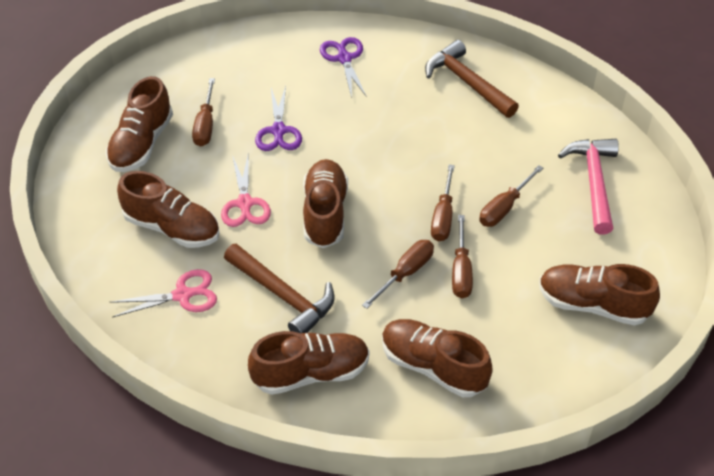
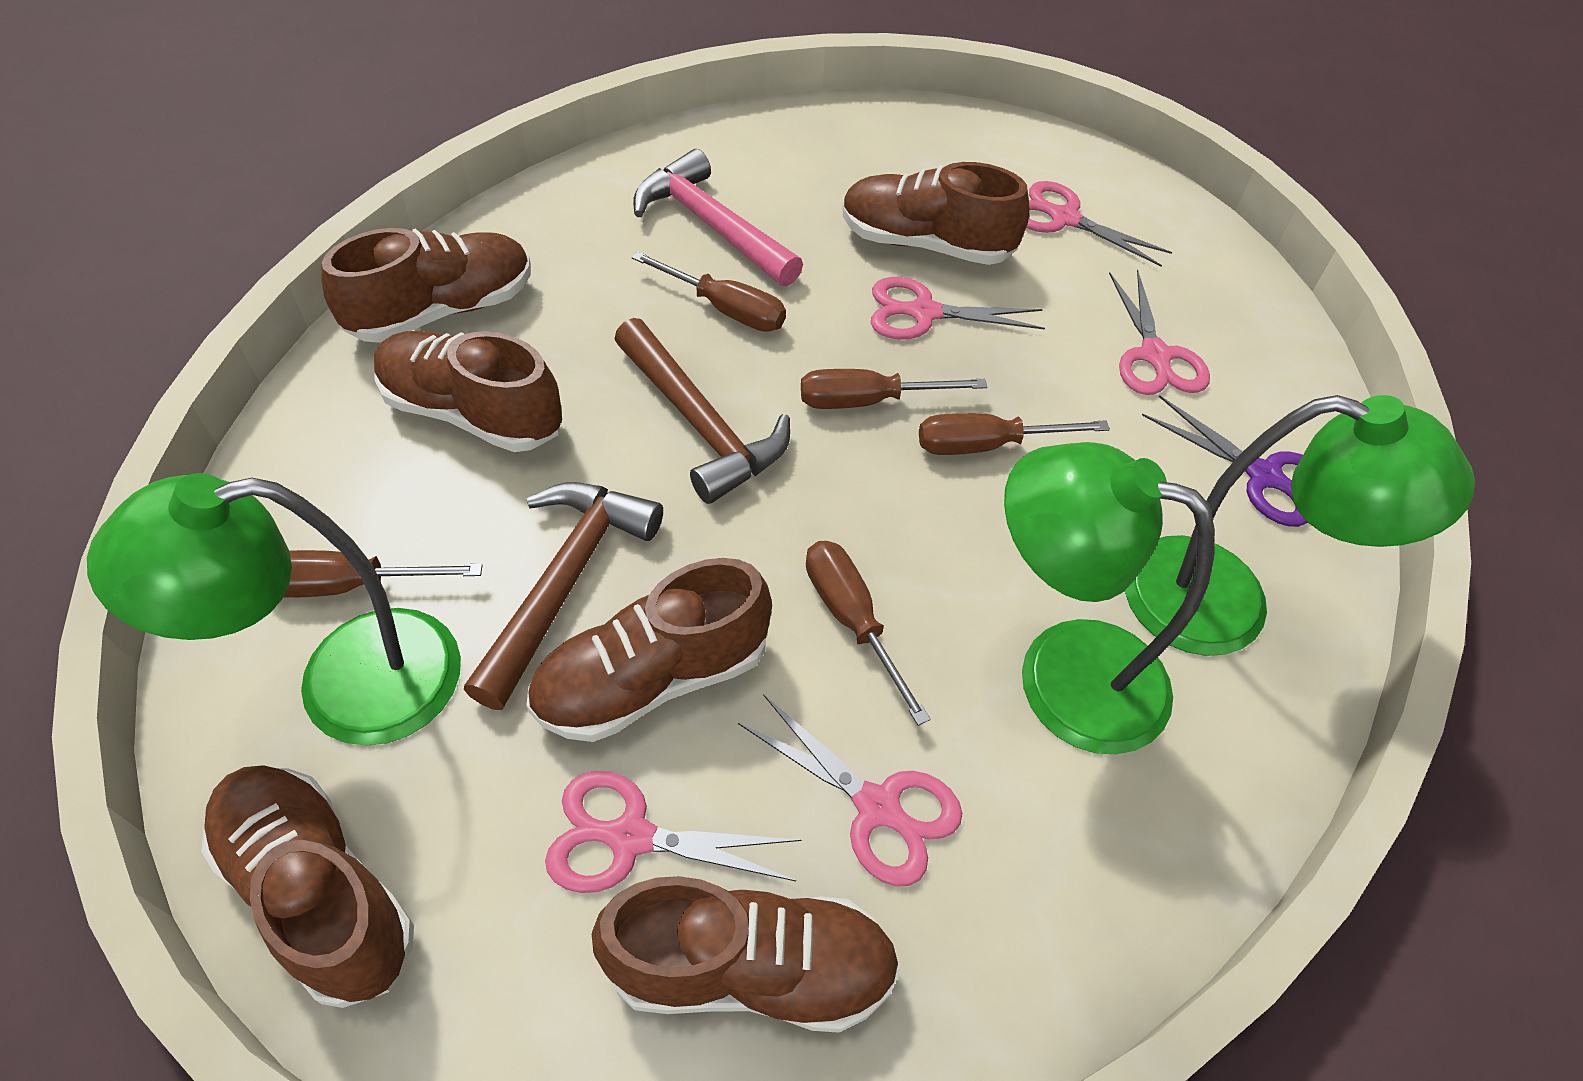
green lamp: 0 -> 3
pink scissors: 2 -> 5
purple scissors: 2 -> 1

